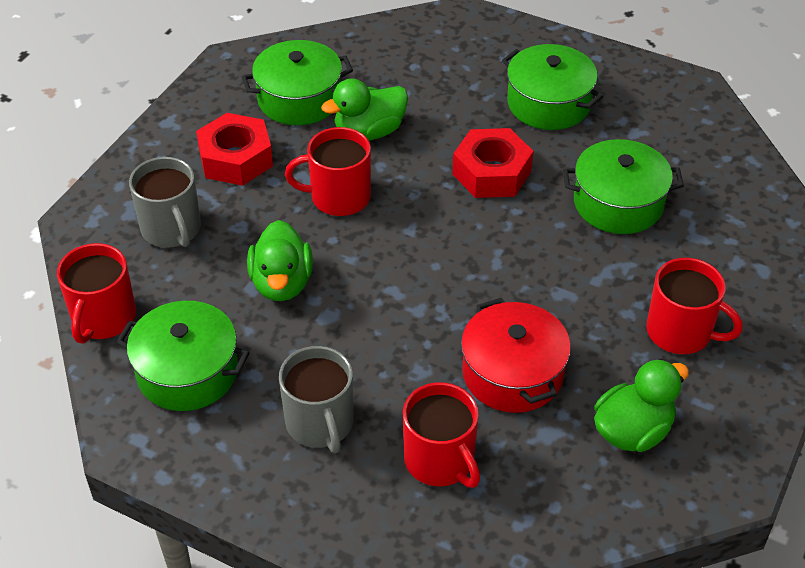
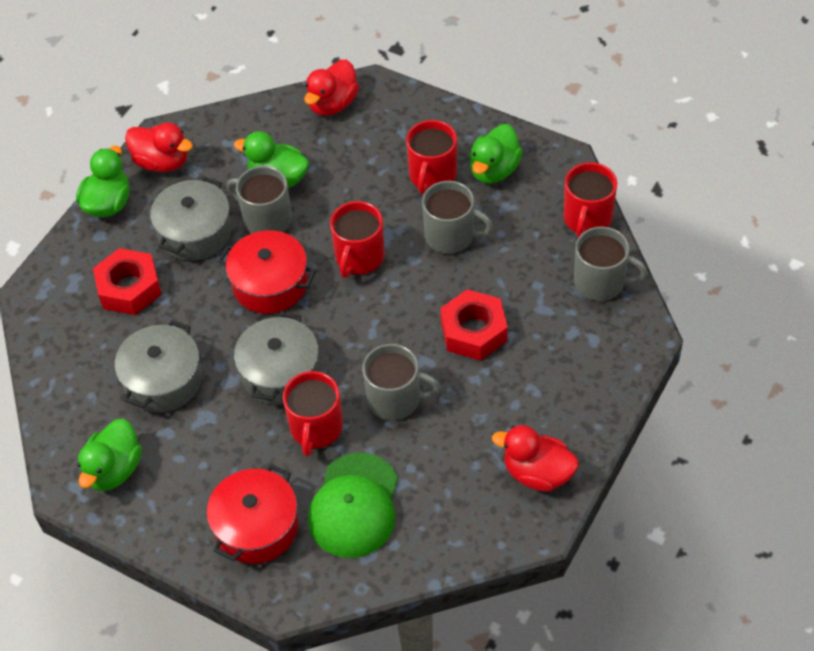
green cap: 0 -> 1
green duck: 3 -> 4
green pot: 4 -> 0
grey mug: 2 -> 4
grey pot: 0 -> 3
red duck: 0 -> 3
red pot: 1 -> 2

